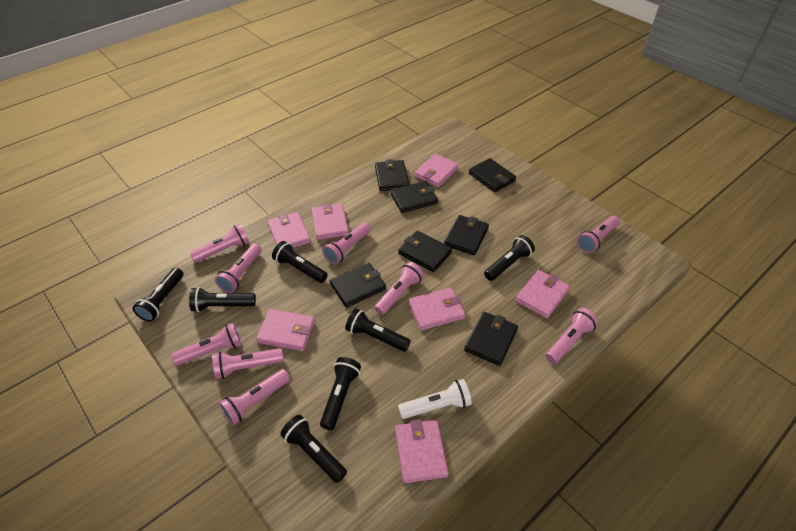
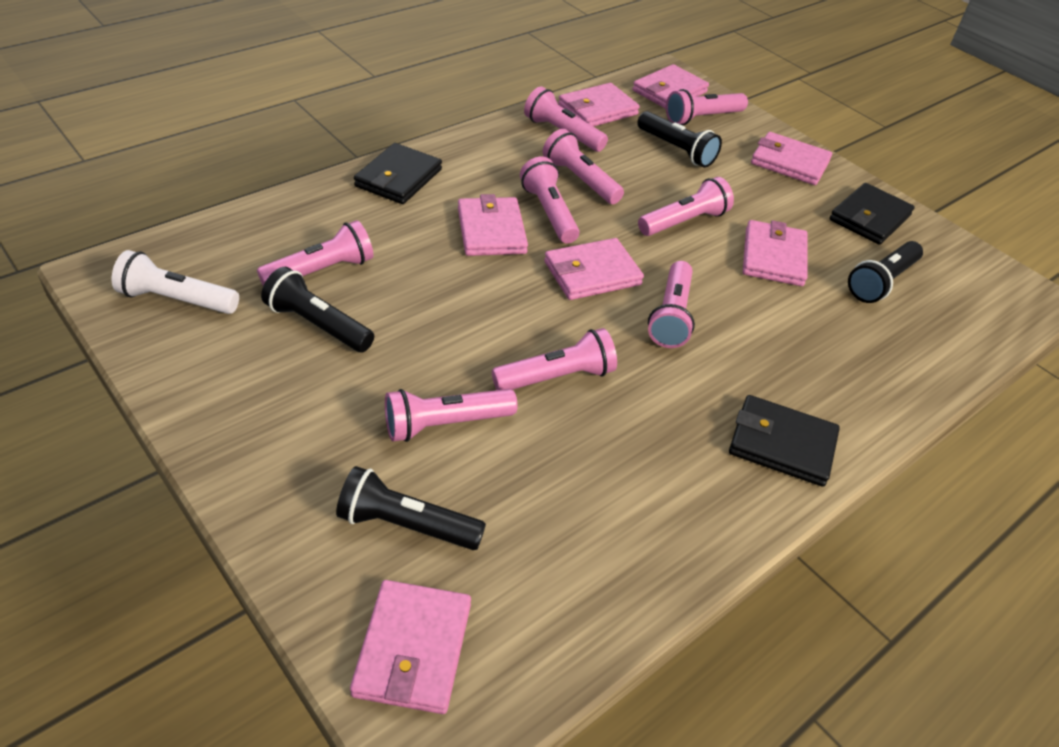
black flashlight: 7 -> 4
black wallet: 7 -> 3

